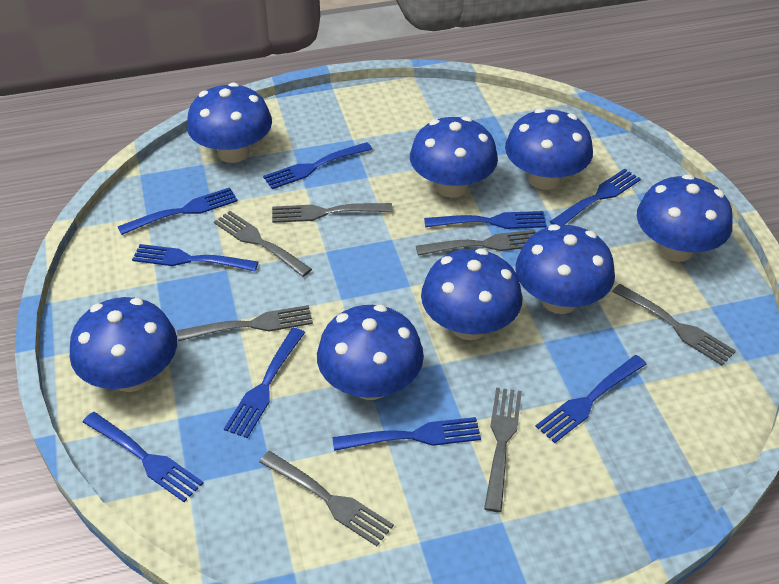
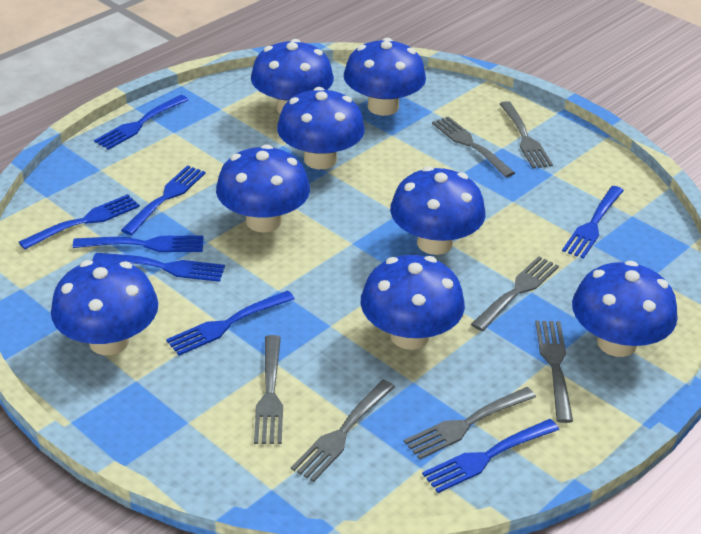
blue fork: 9 -> 8

